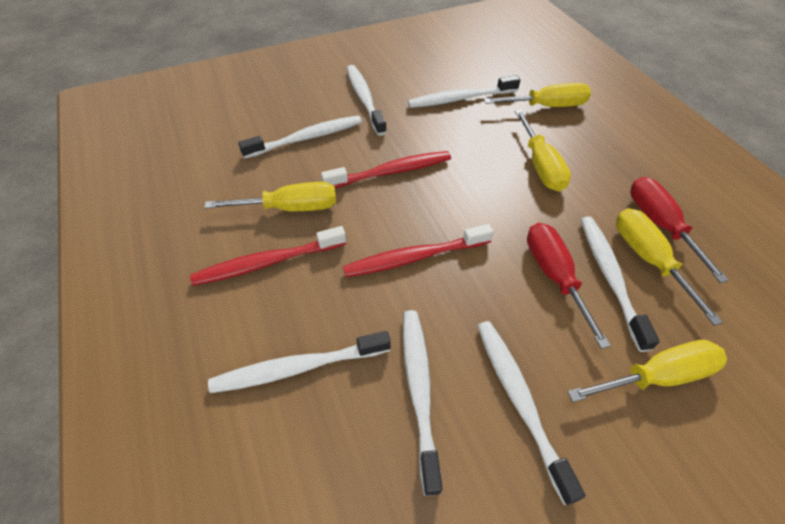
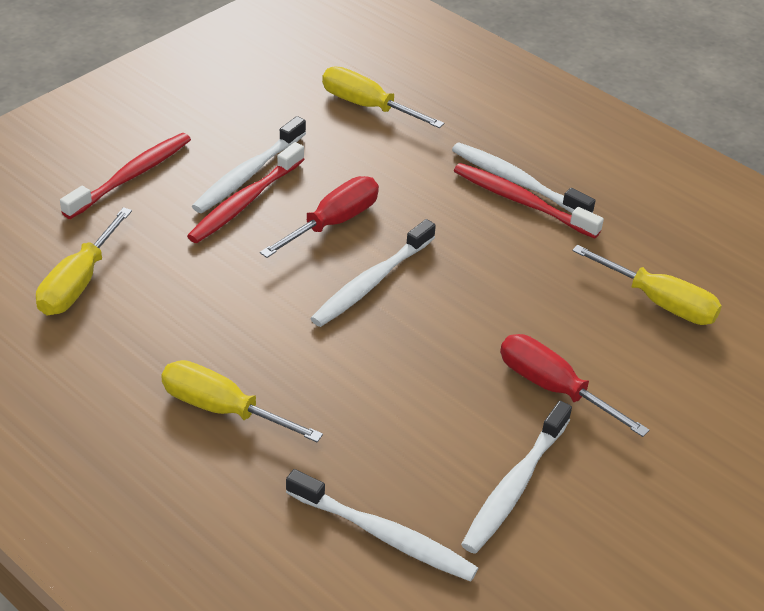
white toothbrush: 7 -> 5
yellow screwdriver: 5 -> 4

